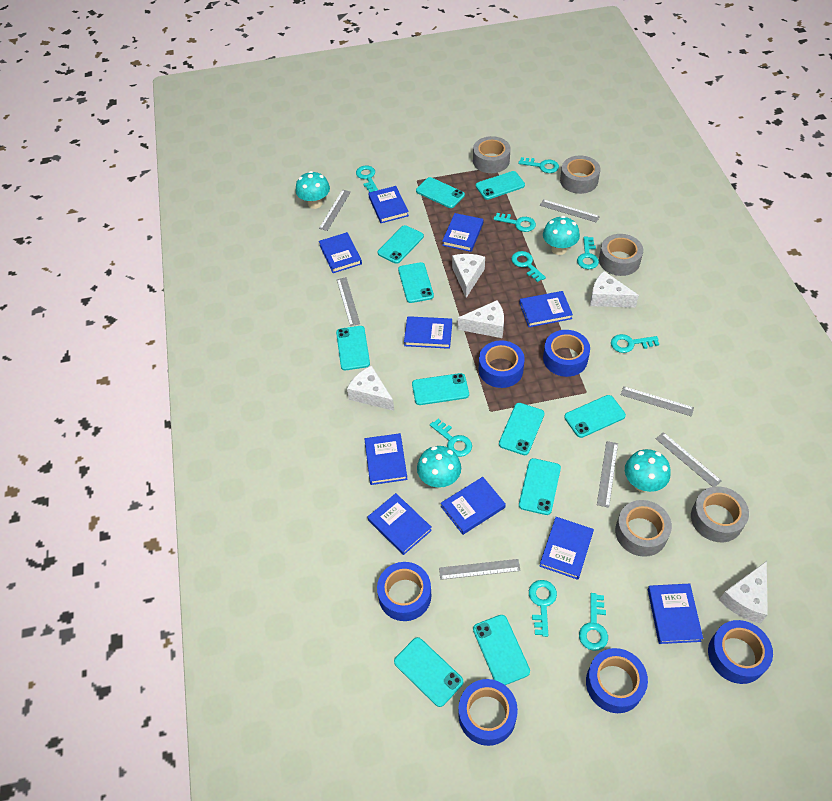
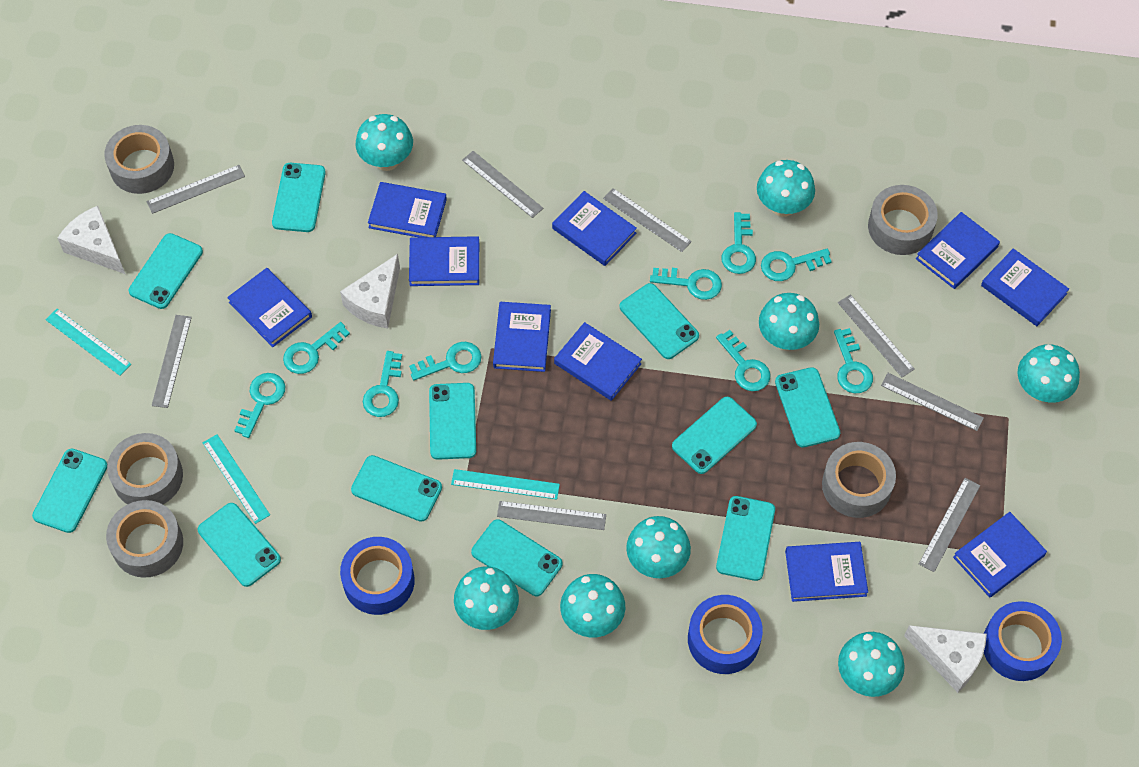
blue tape: 6 -> 3
grey ruler: 7 -> 8
turquoise mushroom: 4 -> 8
turquoise ruler: 0 -> 3
white cheese: 5 -> 3

